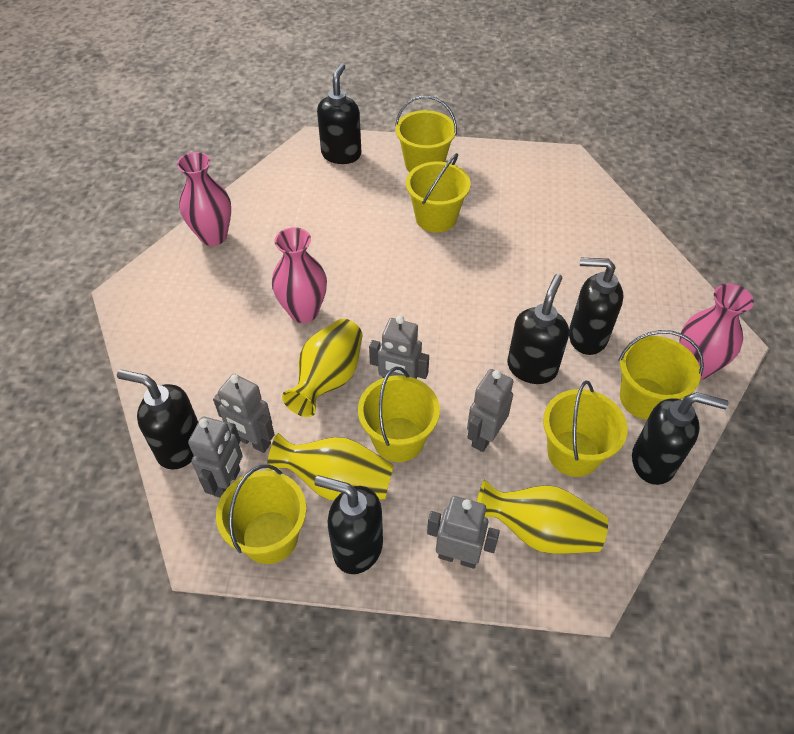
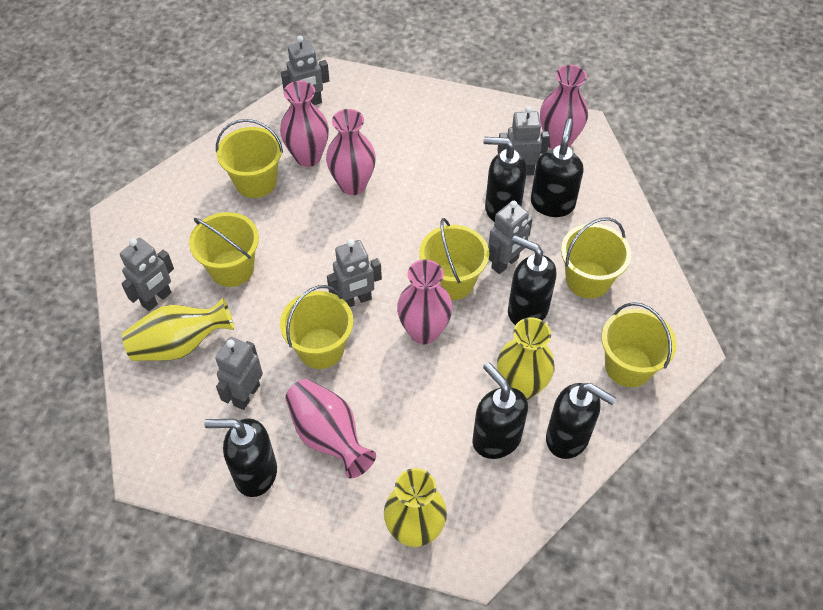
grey robot: 5 -> 6
pink vase: 3 -> 5

